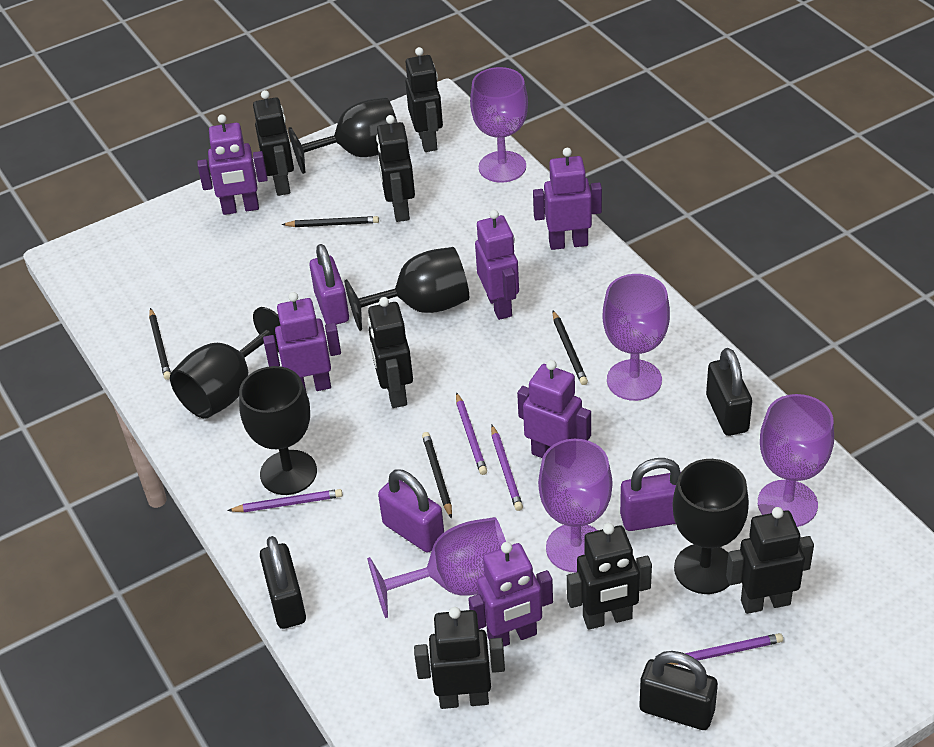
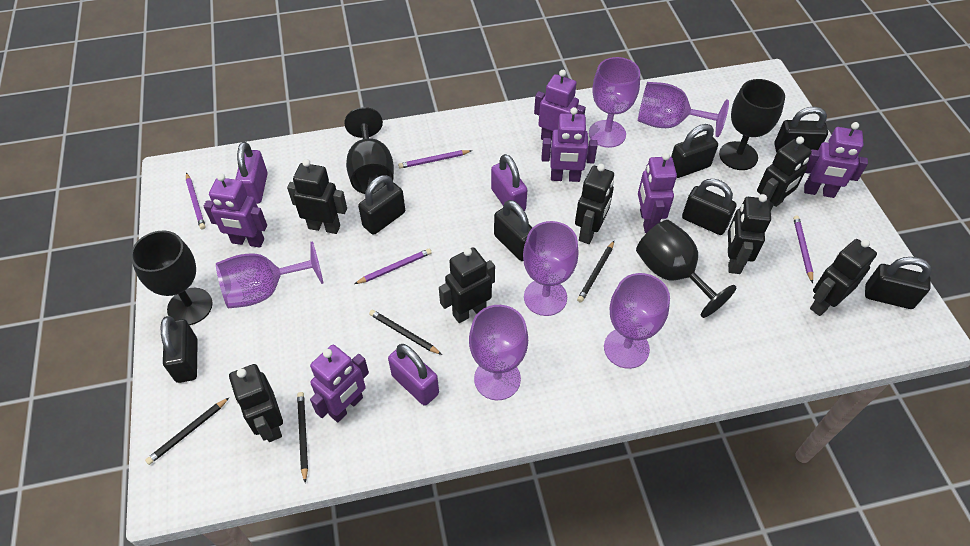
black goblet: 5 -> 4
black padlock: 3 -> 7
purple goblet: 5 -> 6

